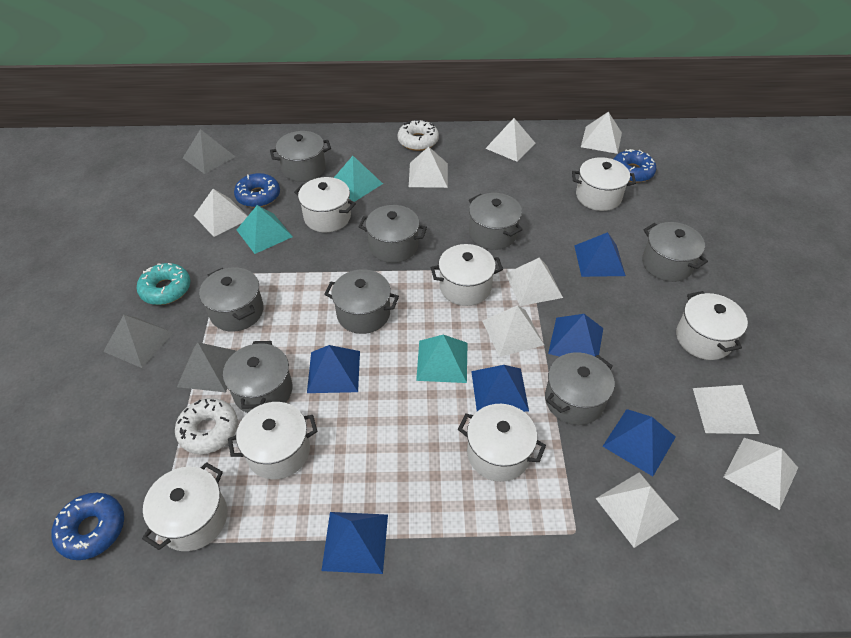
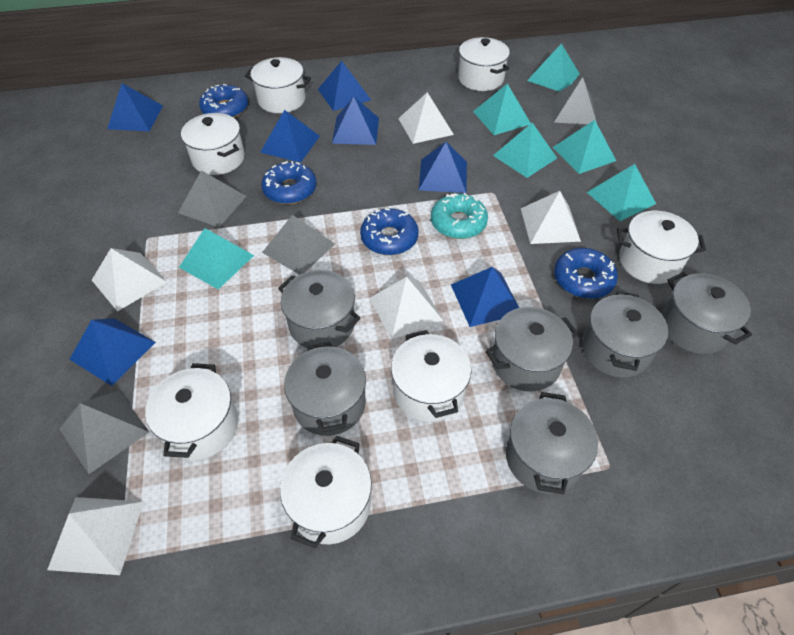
blue donut: 3 -> 4
blue pyramid: 6 -> 7
grey pot: 8 -> 6
grey pyramid: 3 -> 4
turquoise pyramid: 3 -> 6
white donut: 2 -> 0
white pyramid: 9 -> 5

